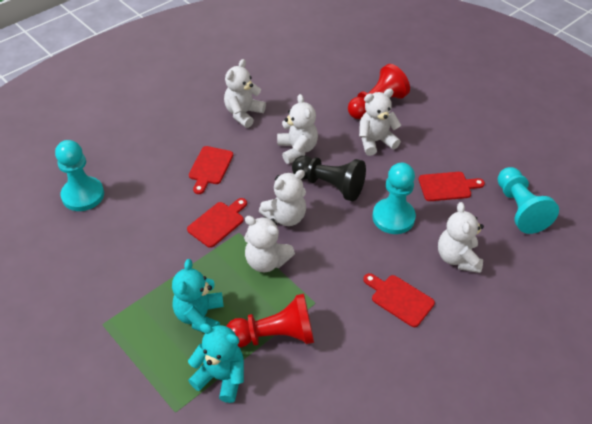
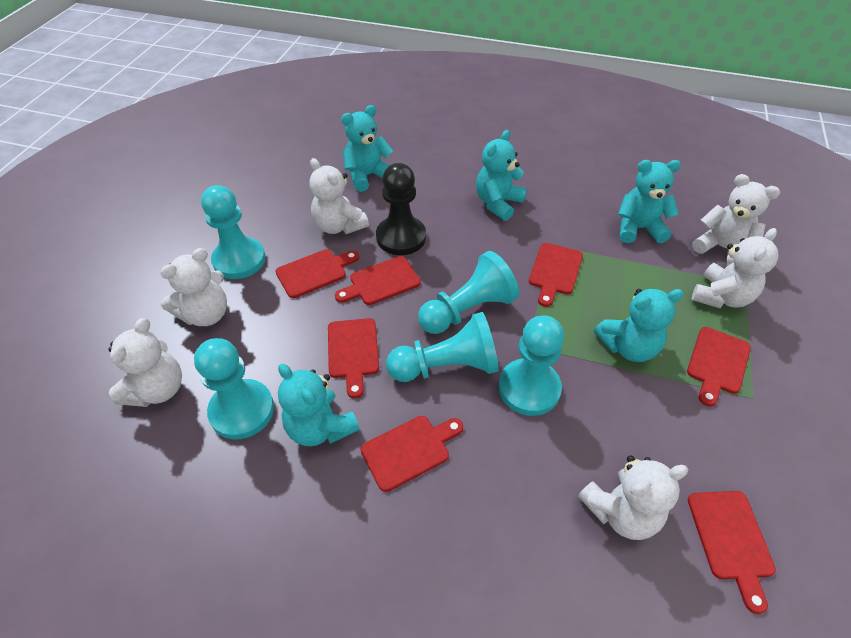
red cutting board: 4 -> 7
red pawn: 2 -> 0
turquoise pawn: 3 -> 5
turquoise teddy bear: 2 -> 5

